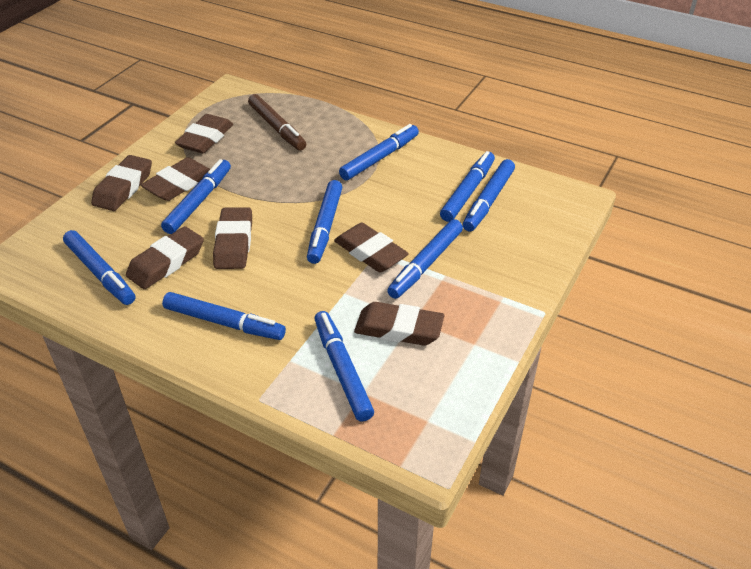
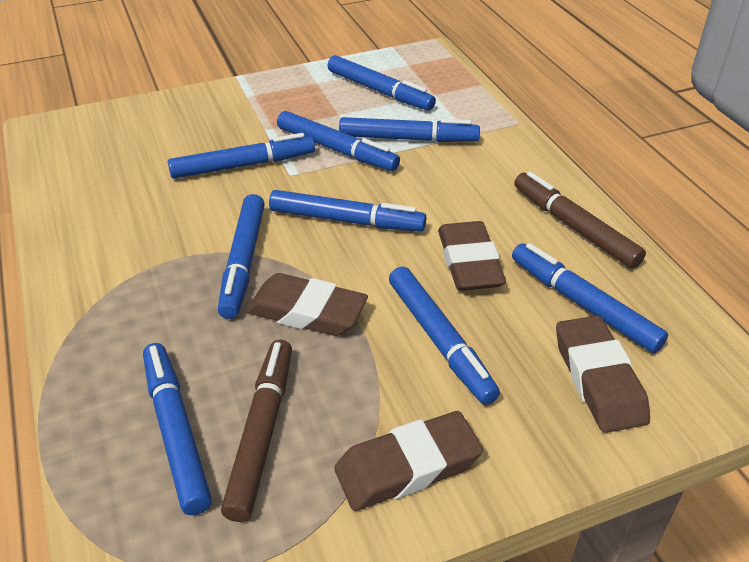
brown eraser: 7 -> 4
brown marker: 1 -> 2

